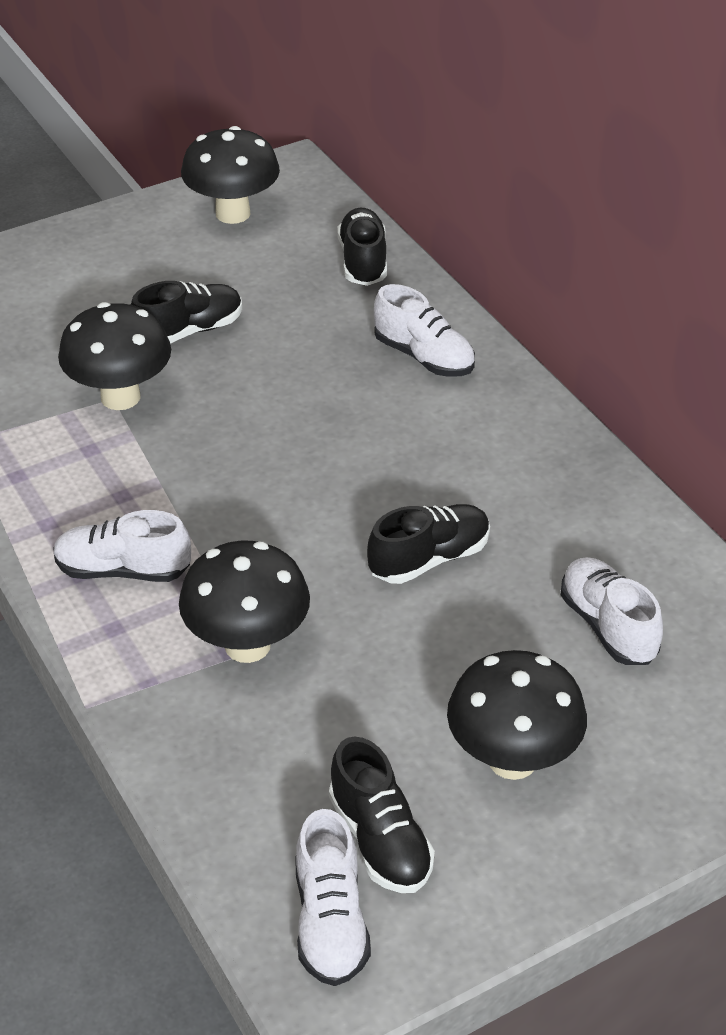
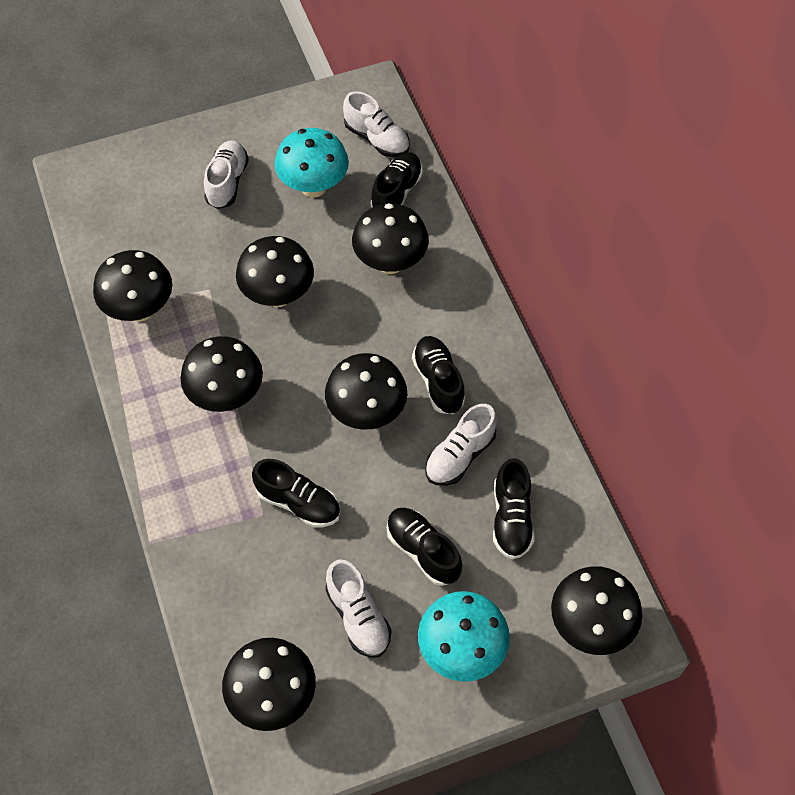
black mushroom: 4 -> 7
black shoe: 4 -> 5
turquoise mushroom: 0 -> 2

